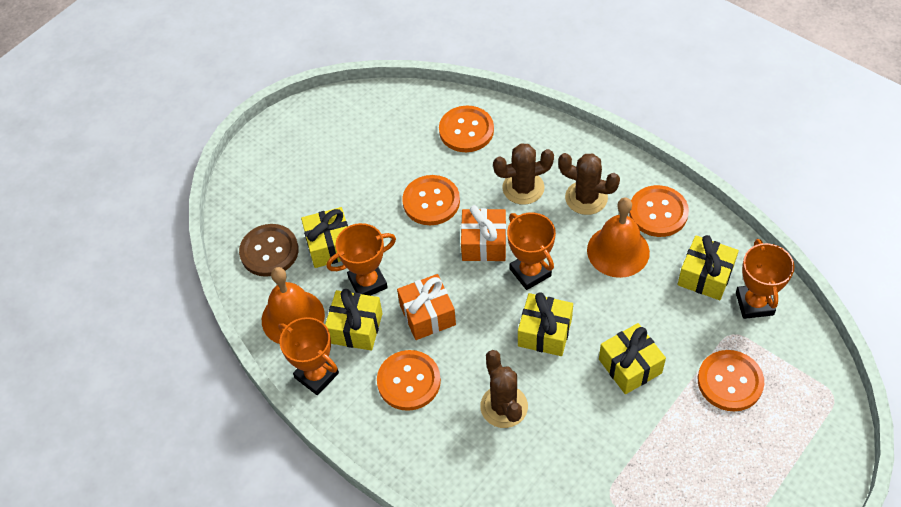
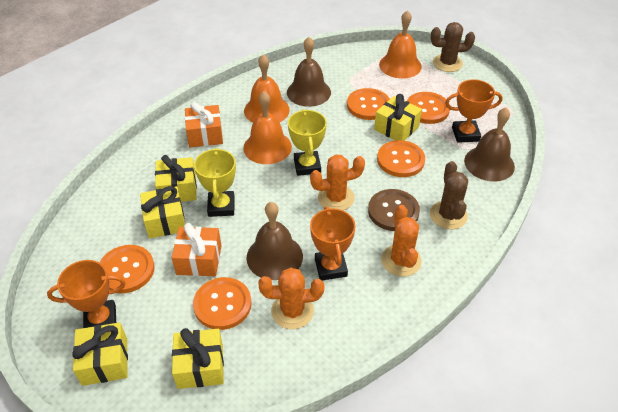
brown bell: 0 -> 3
brown cactus: 3 -> 2
orange bell: 2 -> 3
orange cactus: 0 -> 3
orange trophy: 4 -> 3
yellow trophy: 0 -> 2

